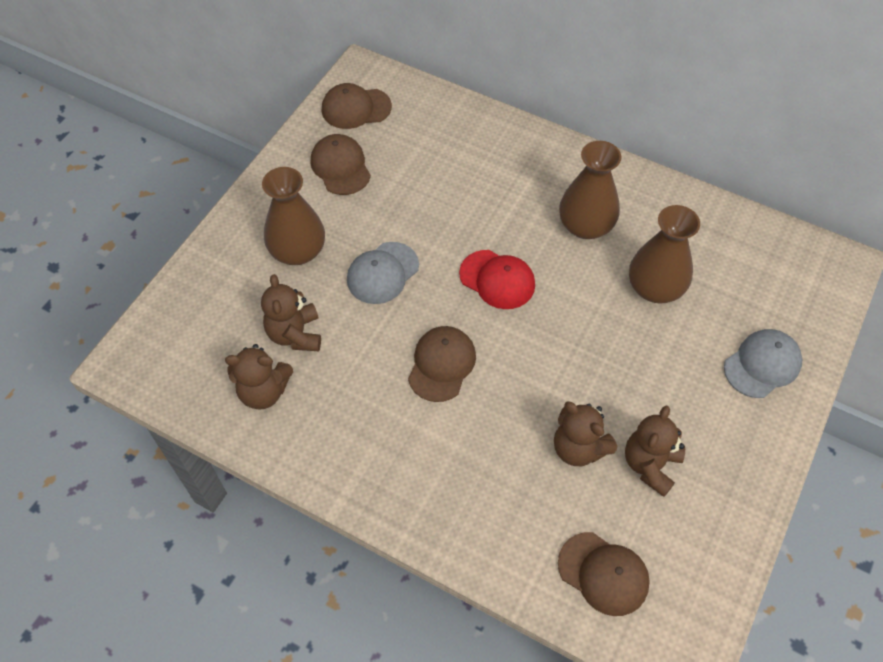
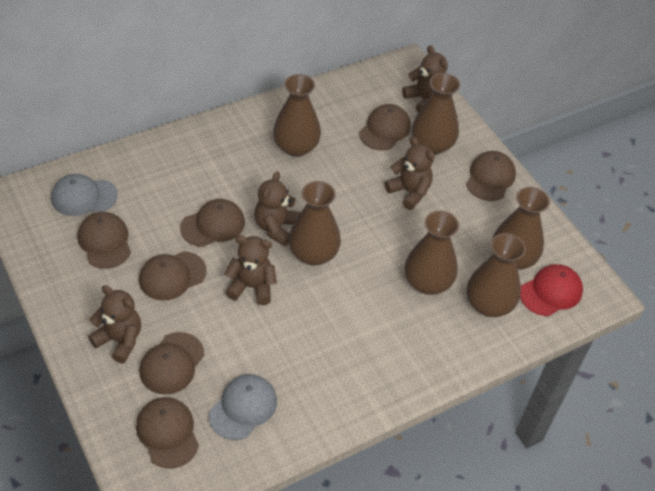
brown cap: 4 -> 7
brown teddy bear: 4 -> 5
brown vase: 3 -> 6

